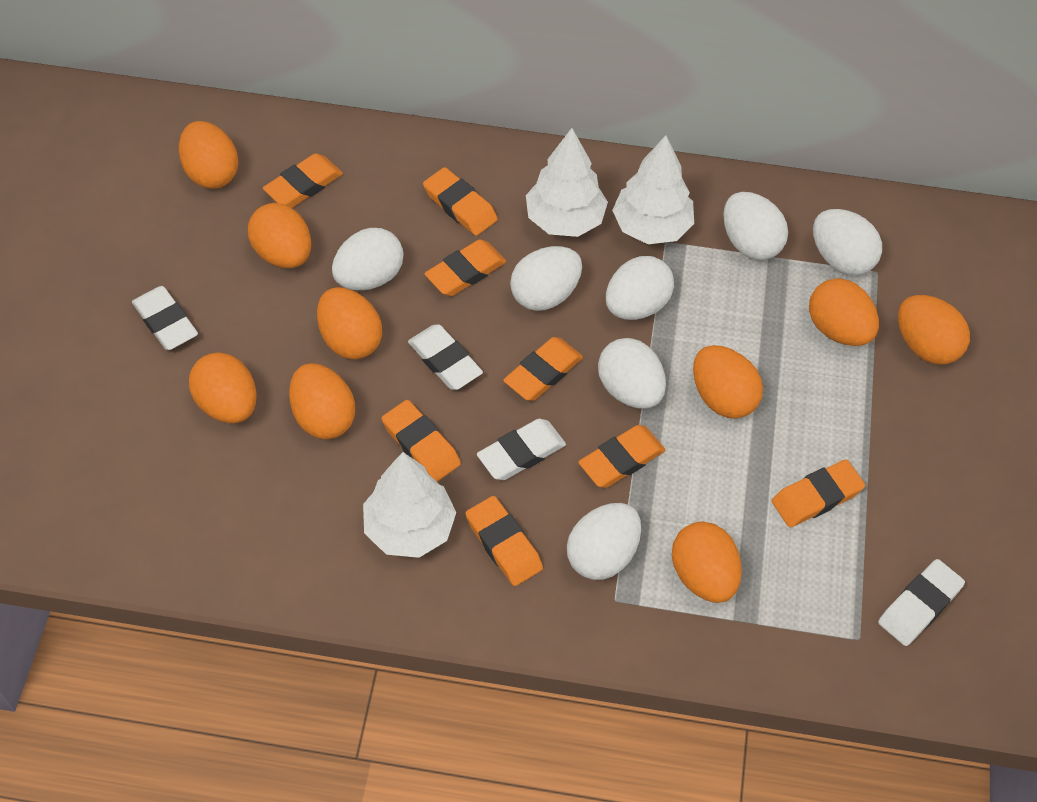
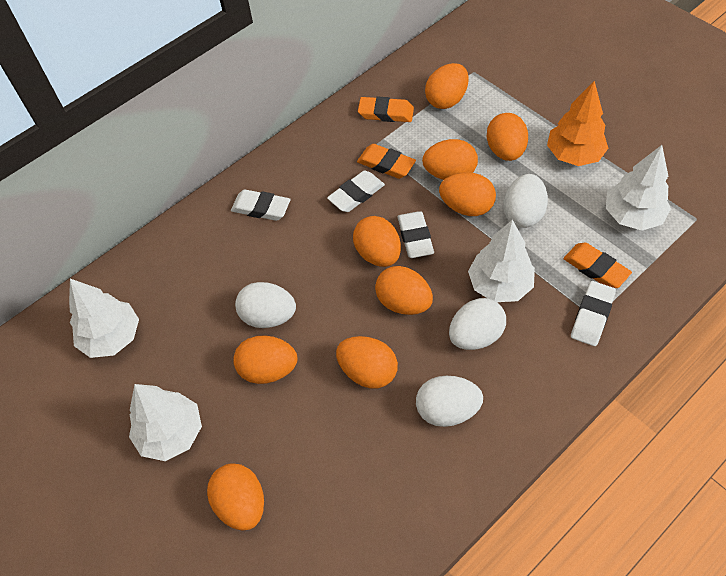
orange eraser: 8 -> 3
orange tree: 0 -> 1
white egg: 7 -> 4
white tree: 3 -> 4

